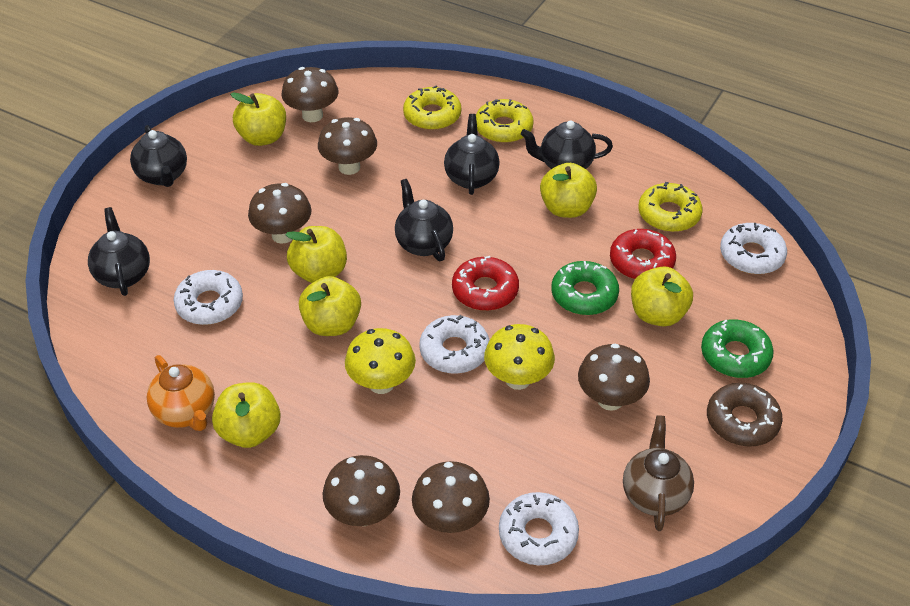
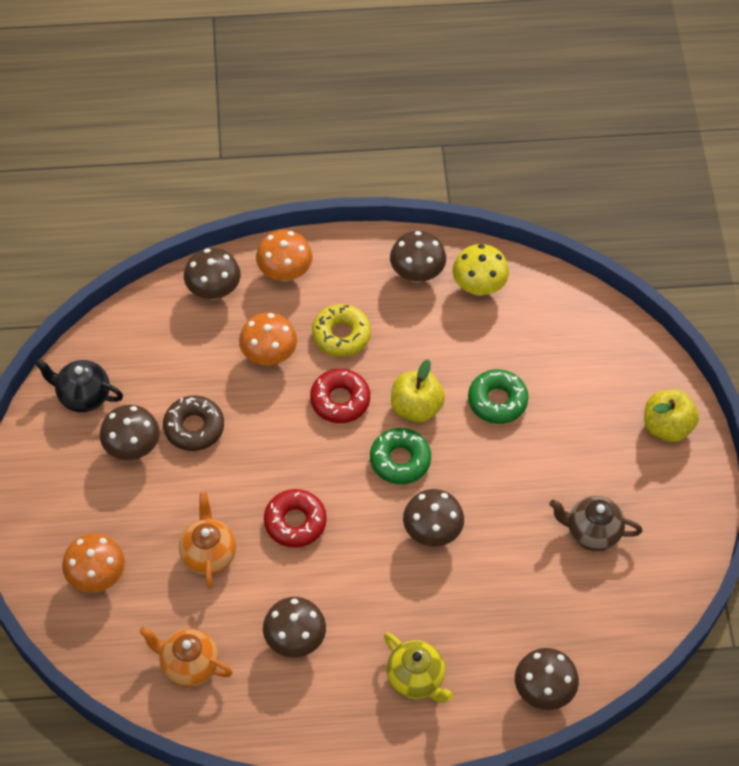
black teapot: 5 -> 1
orange mushroom: 0 -> 3
orange teapot: 1 -> 2
white donut: 4 -> 0
yellow apple: 6 -> 2
yellow donut: 3 -> 1
yellow mushroom: 2 -> 1
yellow teapot: 0 -> 1

